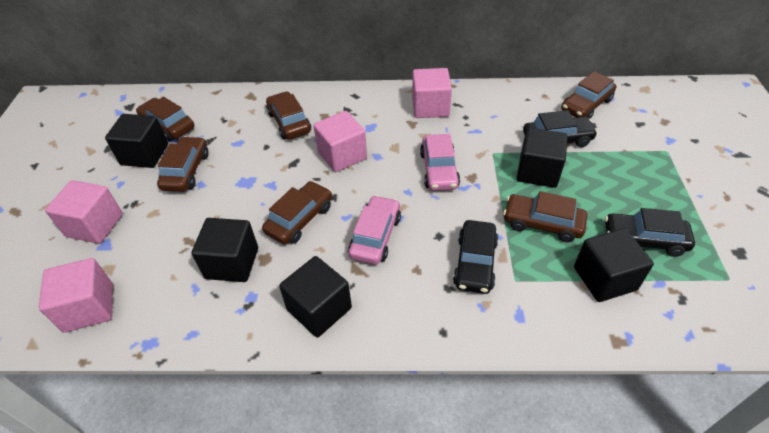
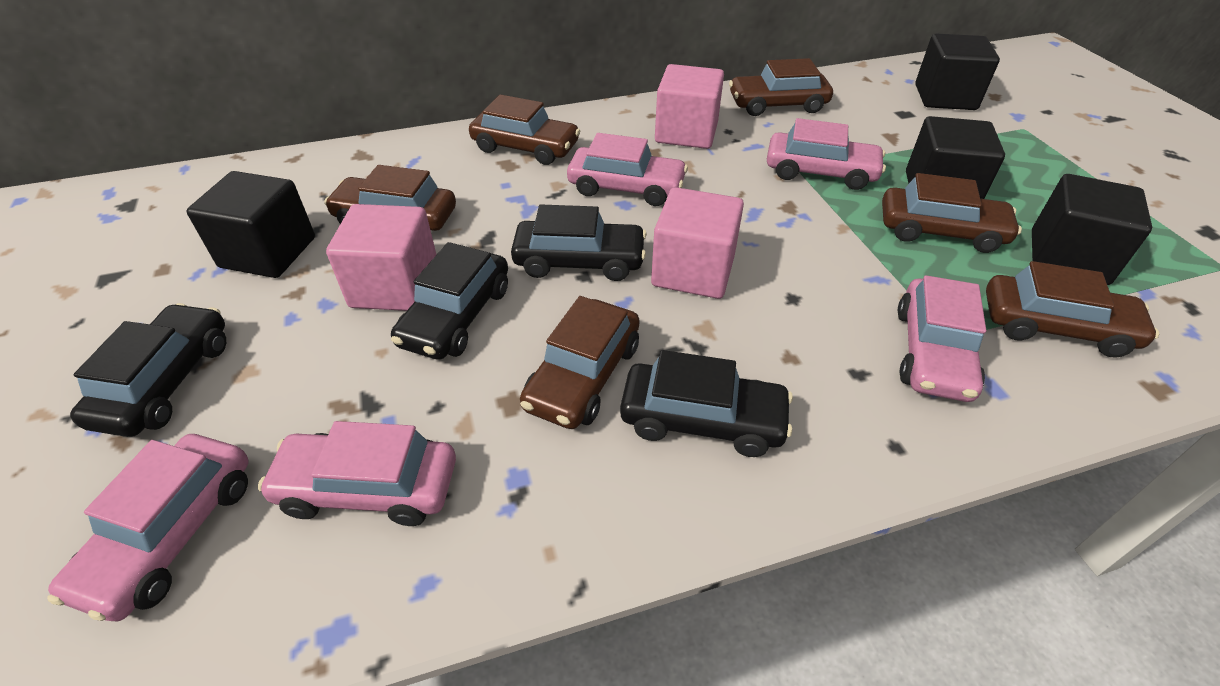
black car: 3 -> 4
black cube: 5 -> 4
pink car: 2 -> 5
pink cube: 4 -> 3

